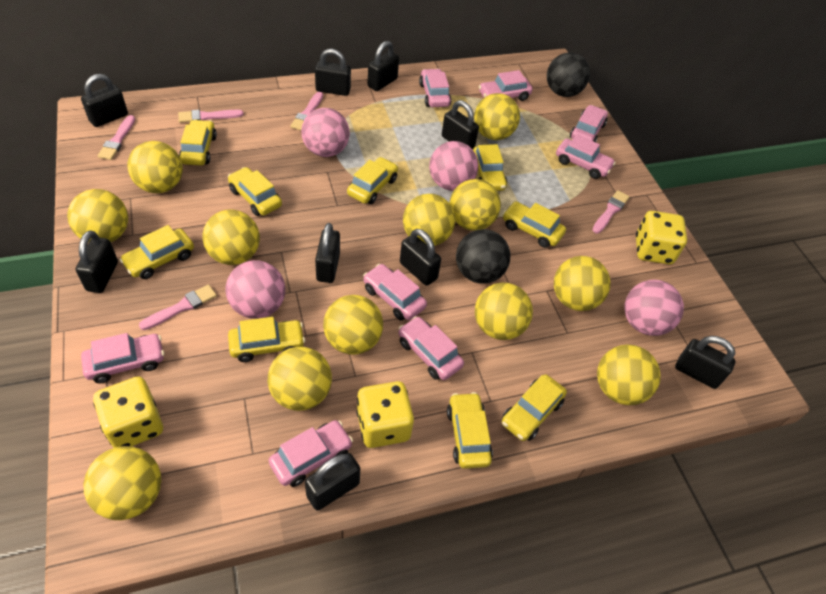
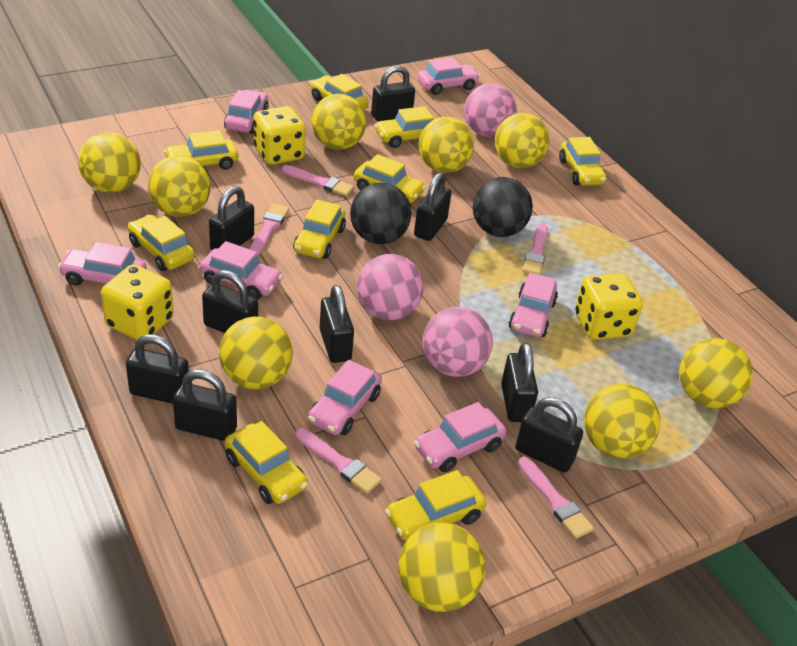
pink ball: 4 -> 3
pink car: 8 -> 7
yellow ball: 12 -> 9

